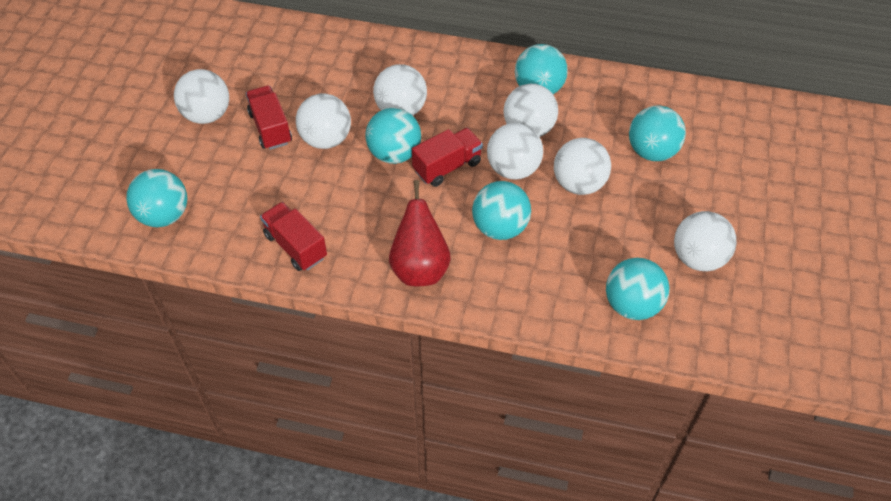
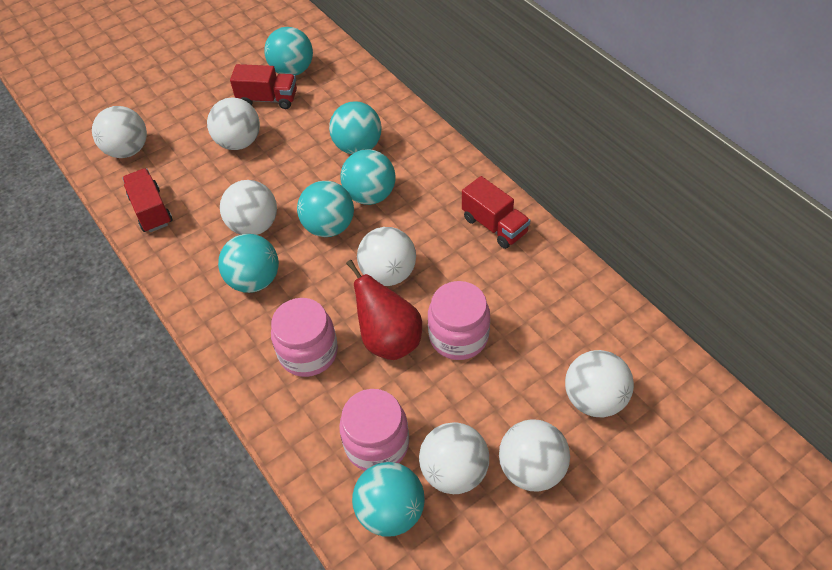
pink jar: 0 -> 3

